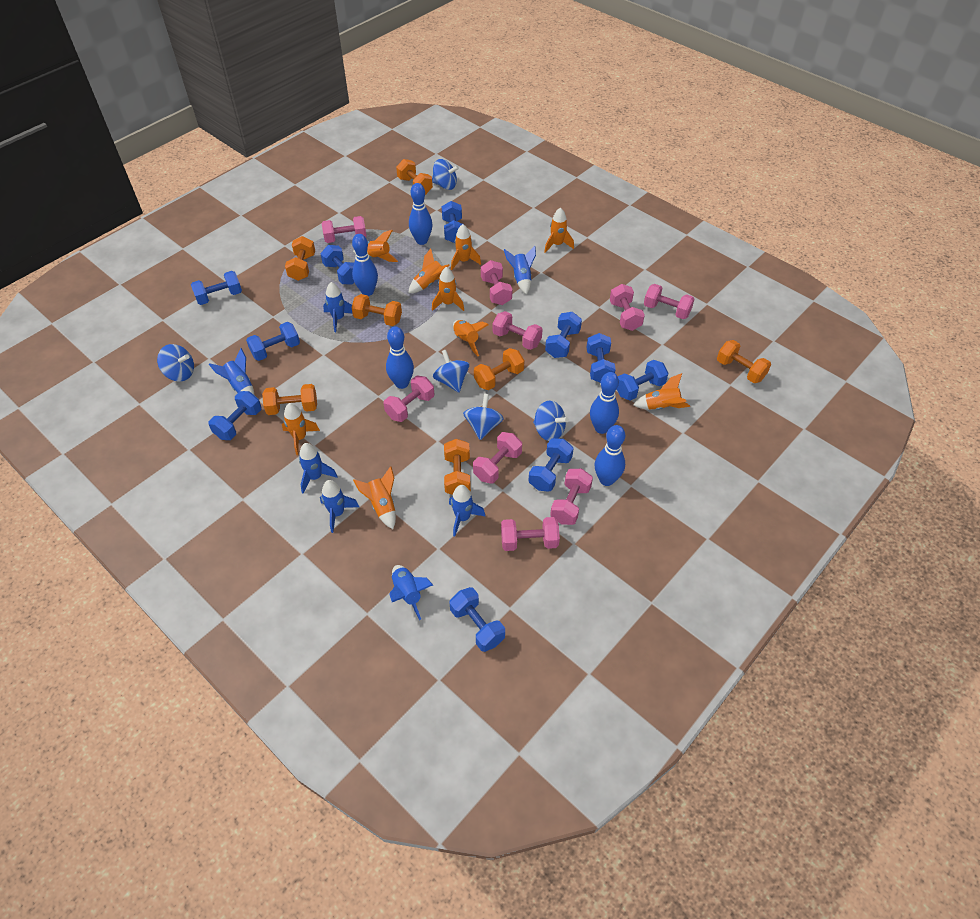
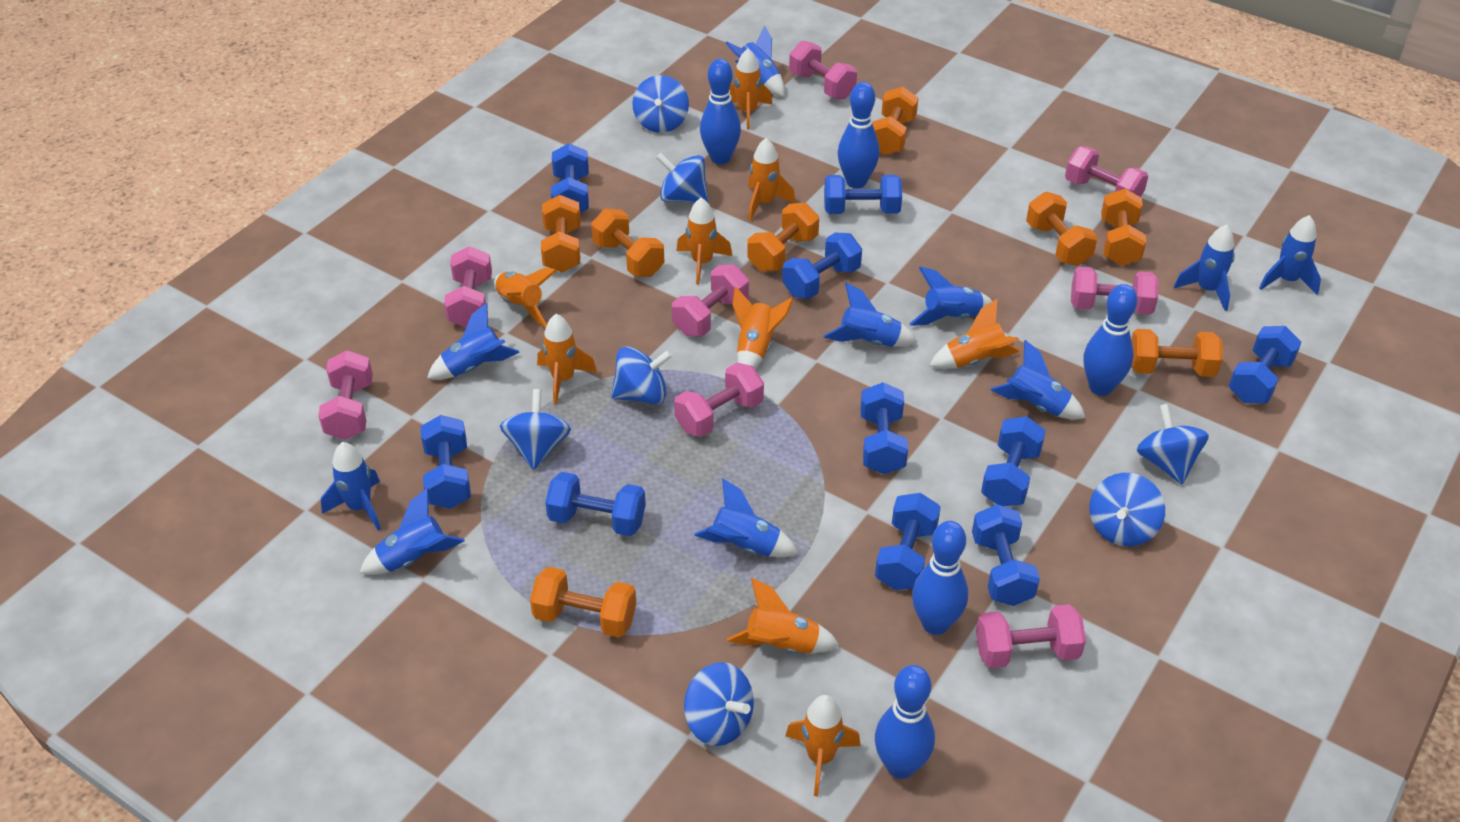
blue rocket: 7 -> 10
blue spinning top: 5 -> 7
orange dumbbell: 7 -> 8
pink dumbbell: 9 -> 8

